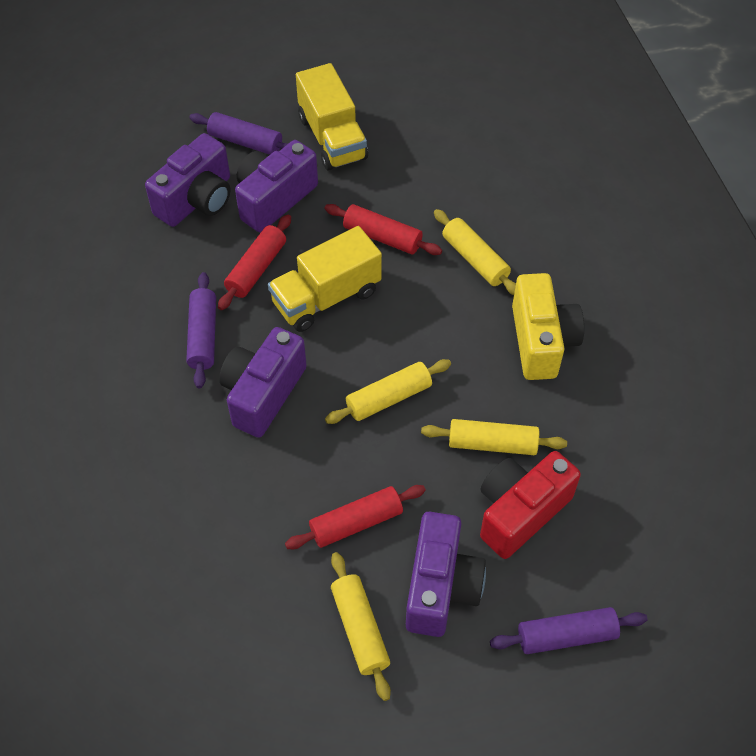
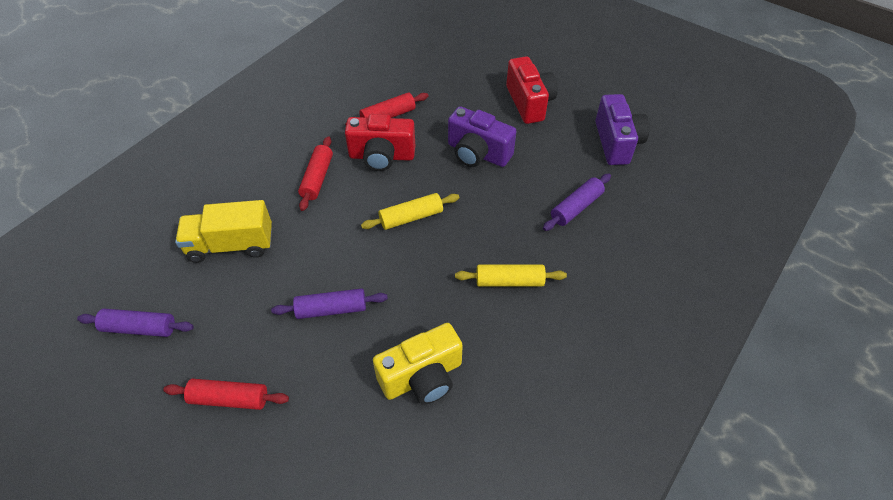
purple camera: 4 -> 2
red camera: 1 -> 2
yellow rolling pin: 4 -> 2
yellow truck: 2 -> 1

